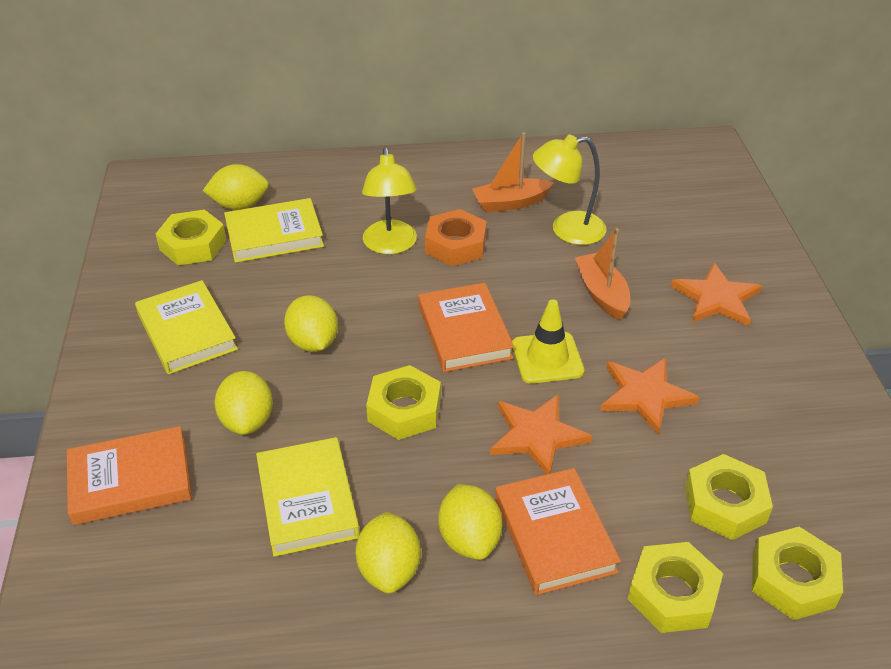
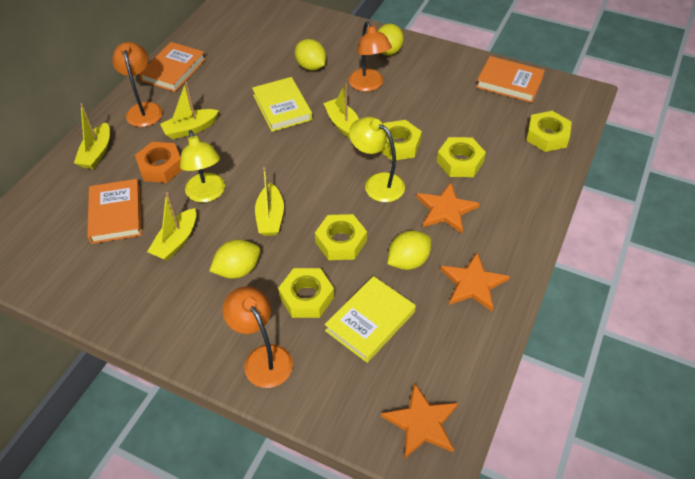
orange boat: 2 -> 0
orange lamp: 0 -> 3
yellow boat: 0 -> 5
yellow book: 3 -> 2
yellow lemon: 5 -> 4
yellow traffic cone: 1 -> 0

